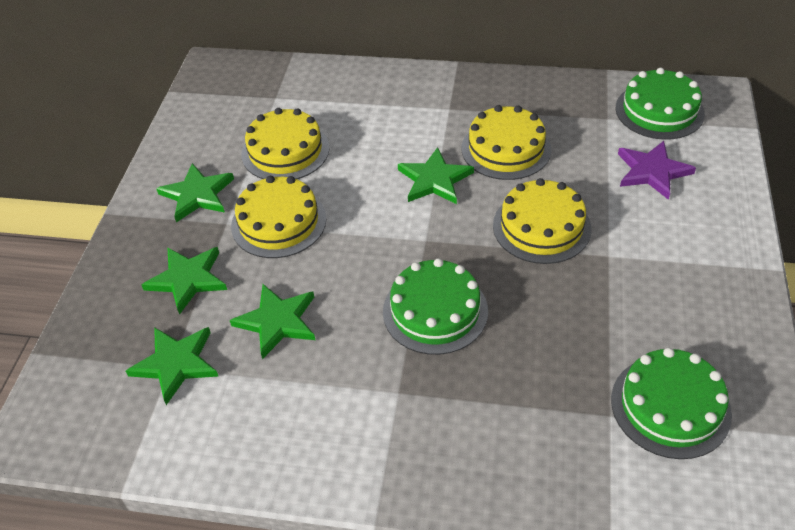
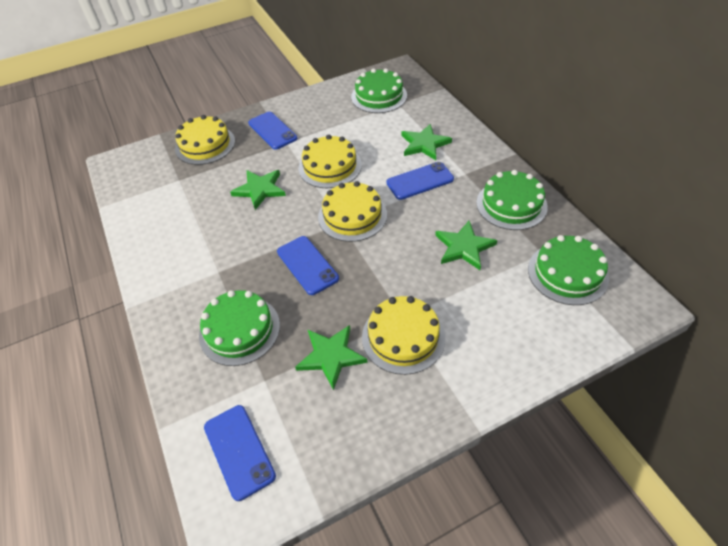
blue phone: 0 -> 4
green cake: 3 -> 4
green star: 5 -> 4
purple star: 1 -> 0

